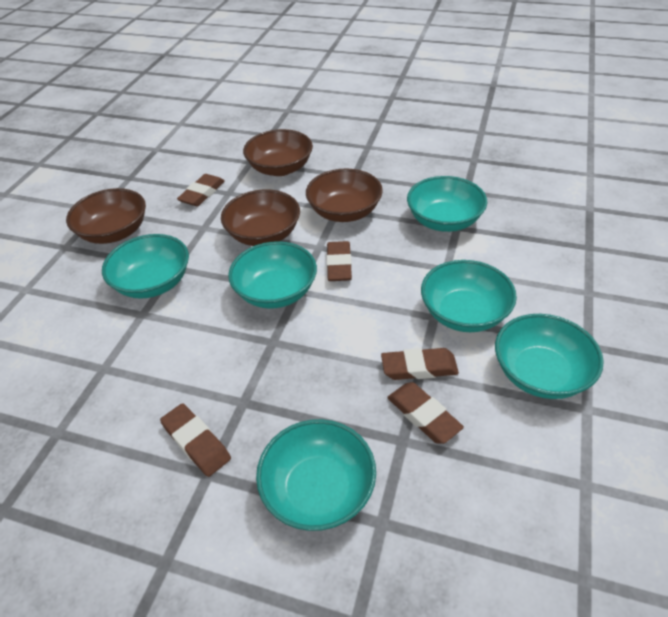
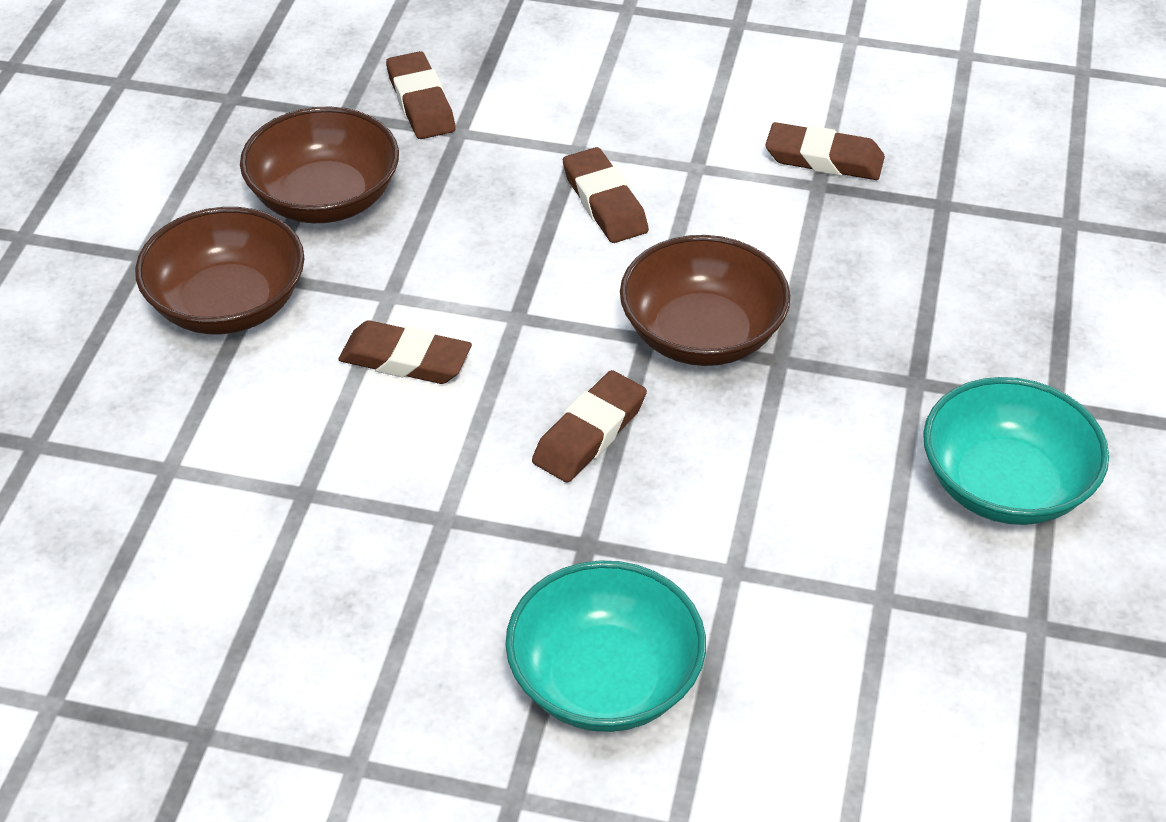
brown bowl: 4 -> 3
turquoise bowl: 6 -> 2

